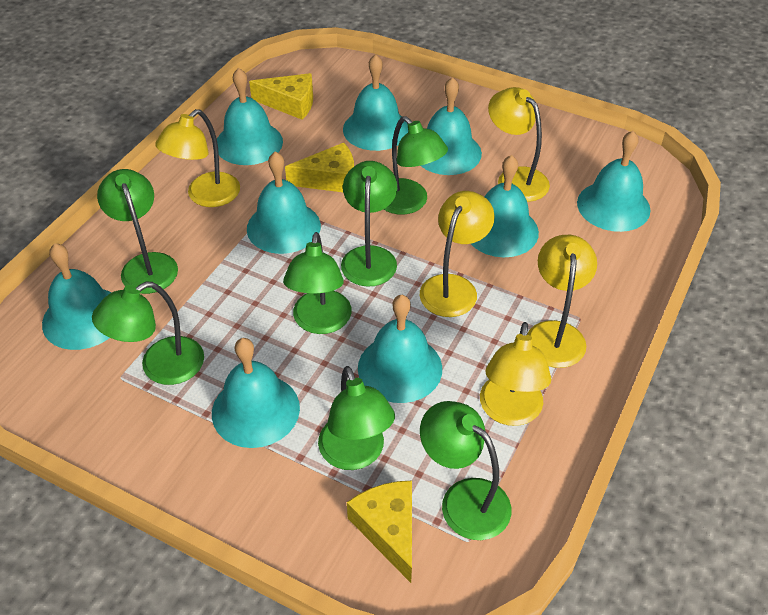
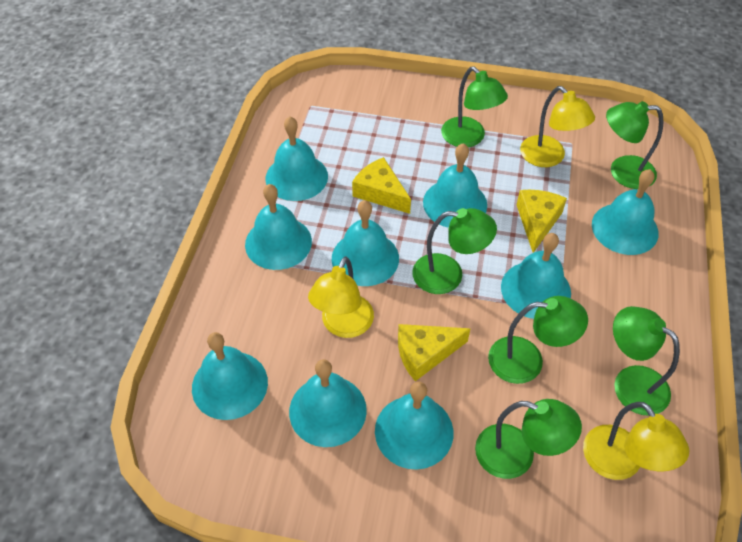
green lamp: 7 -> 6
yellow lamp: 5 -> 3

